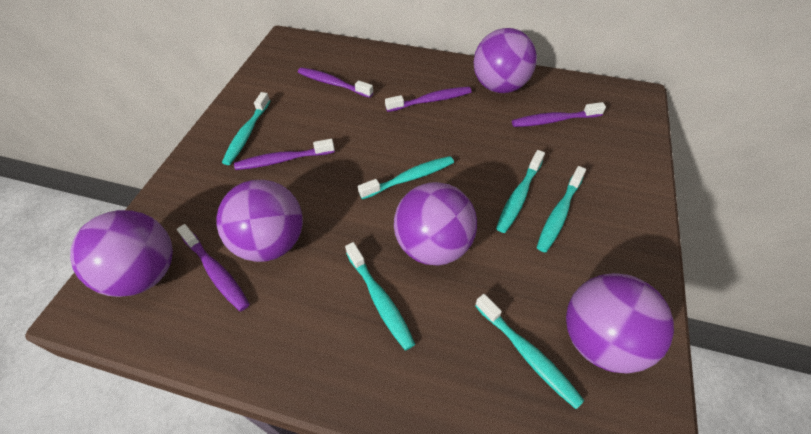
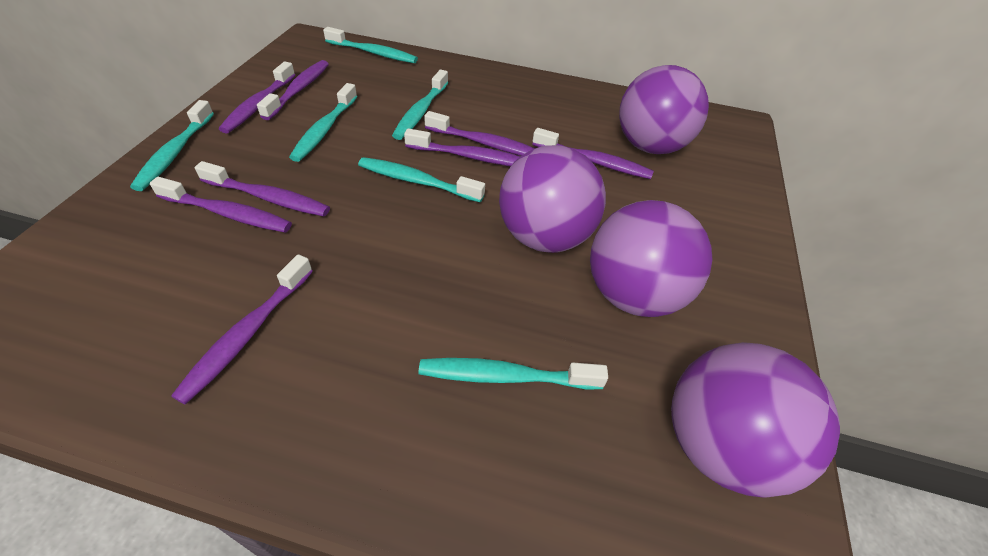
purple ball: 5 -> 4
purple toothbrush: 5 -> 8

